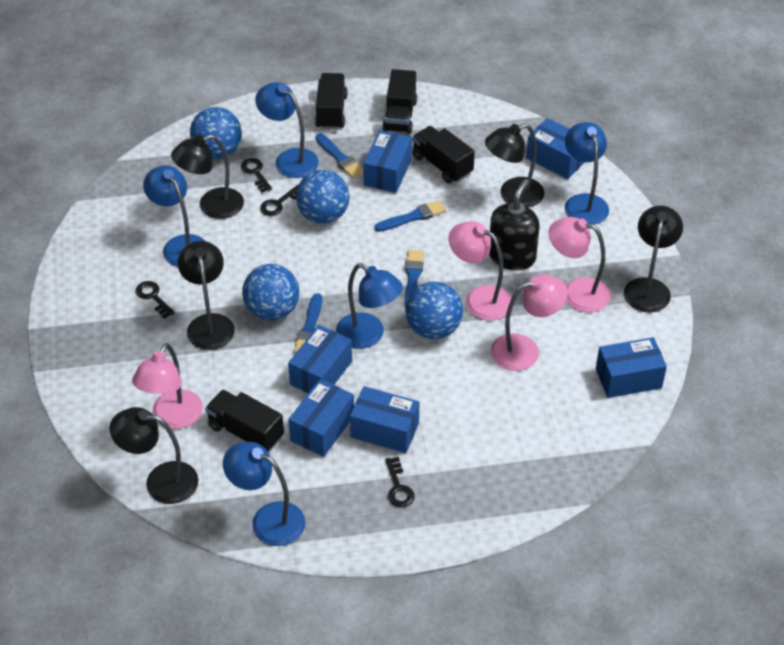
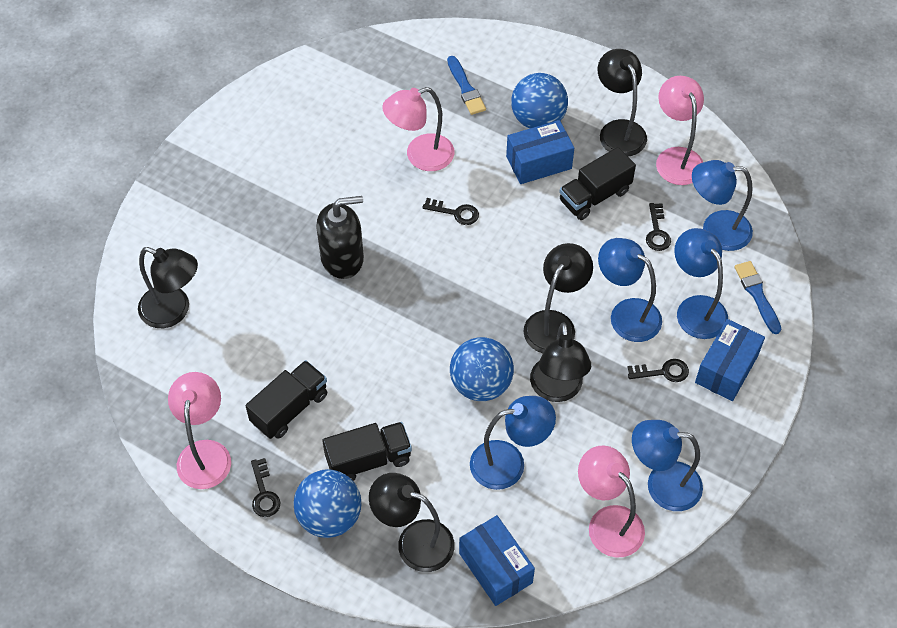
black truck: 4 -> 3
blue ball: 4 -> 3
blue box: 6 -> 3
blue brush: 4 -> 2

